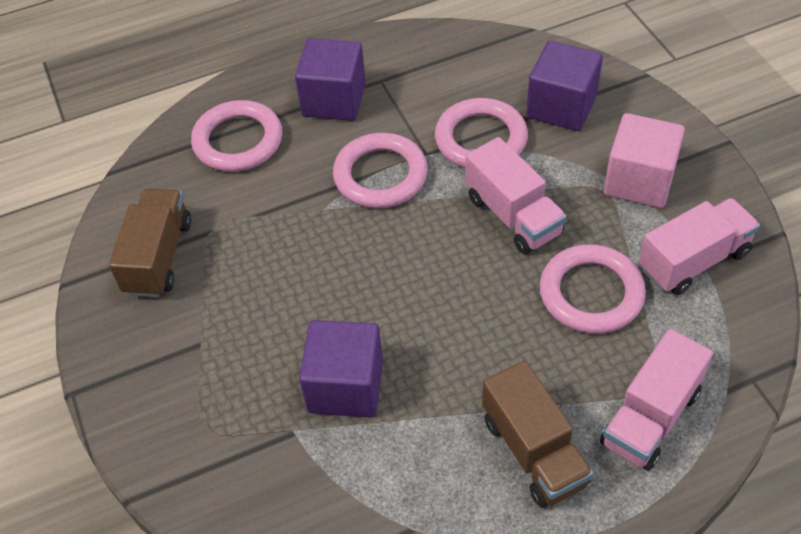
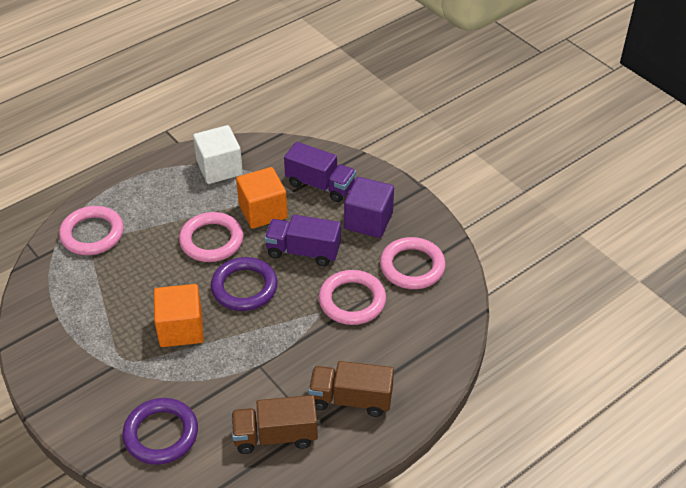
orange cube: 0 -> 2
pink cube: 1 -> 0
pink truck: 3 -> 0
purple cube: 3 -> 1
purple ring: 0 -> 2
purple truck: 0 -> 2
white cube: 0 -> 1

